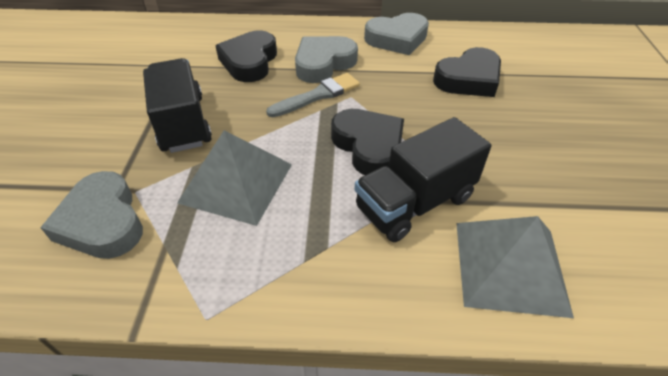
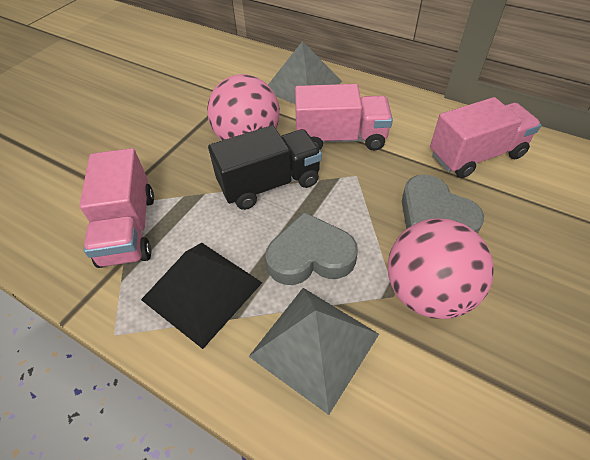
black heart: 3 -> 0
black pyramid: 0 -> 1
black truck: 2 -> 1
grey brush: 1 -> 0
grey heart: 3 -> 2
pink ball: 0 -> 2
pink truck: 0 -> 3

